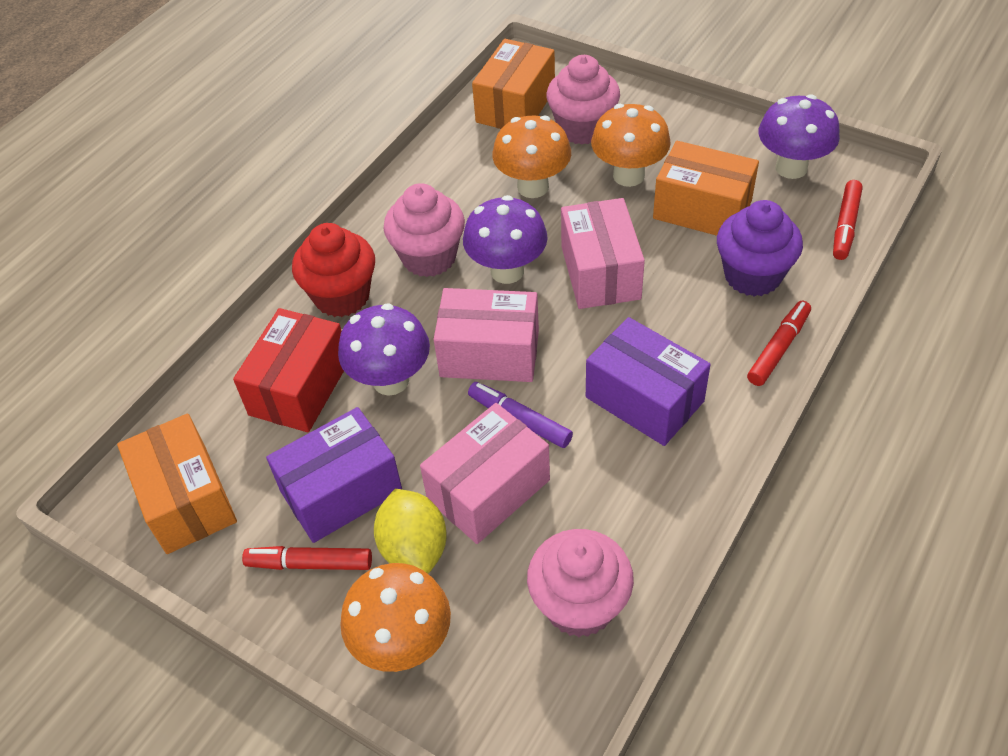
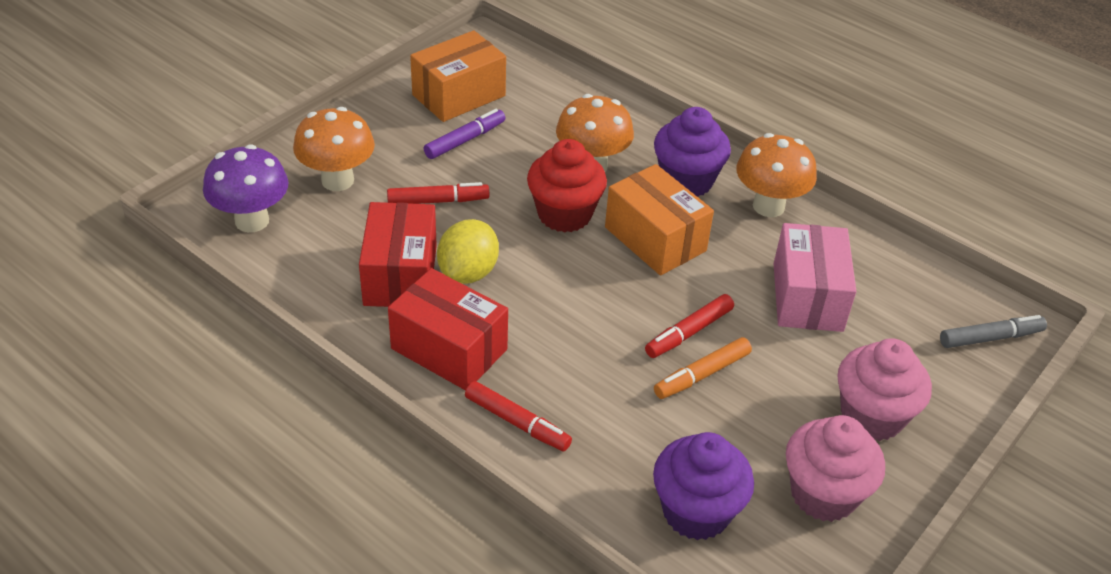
grey marker: 0 -> 1
orange box: 3 -> 2
orange marker: 0 -> 1
pink box: 3 -> 1
pink cupcake: 3 -> 2
purple box: 2 -> 0
purple cupcake: 1 -> 2
purple mushroom: 3 -> 1
red box: 1 -> 2

